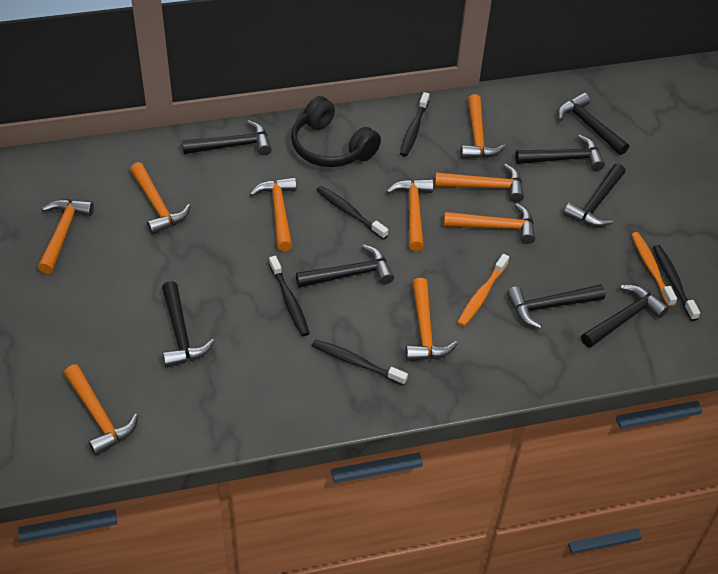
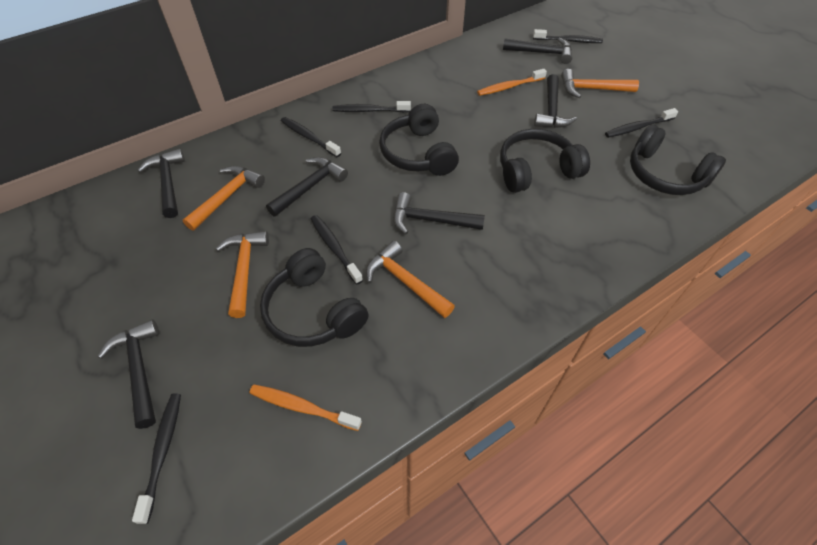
black hammer: 8 -> 6
black headphones: 1 -> 4
black toothbrush: 5 -> 6
orange hammer: 9 -> 4

